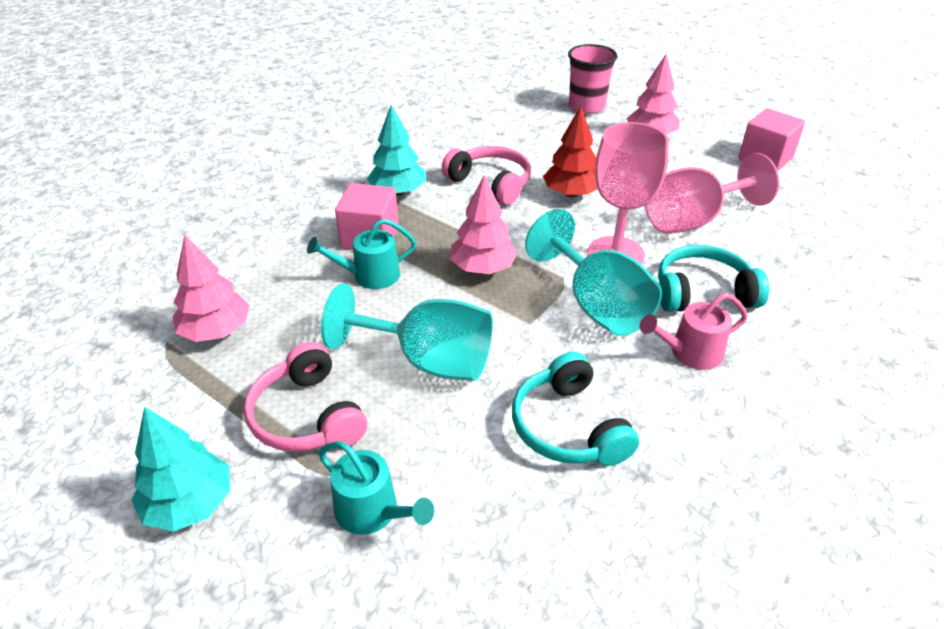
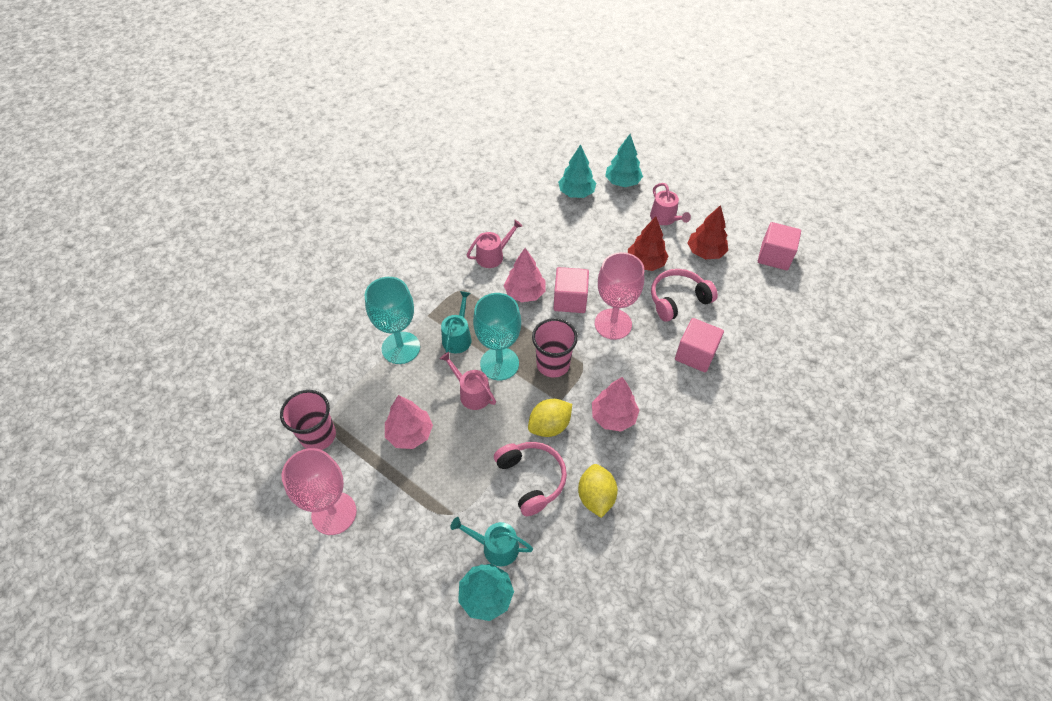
pink cube: 2 -> 3
pink cup: 1 -> 2
pink watering can: 1 -> 3
red tree: 1 -> 2
turquoise headphones: 2 -> 0
turquoise tree: 2 -> 3
yellow lemon: 0 -> 2

